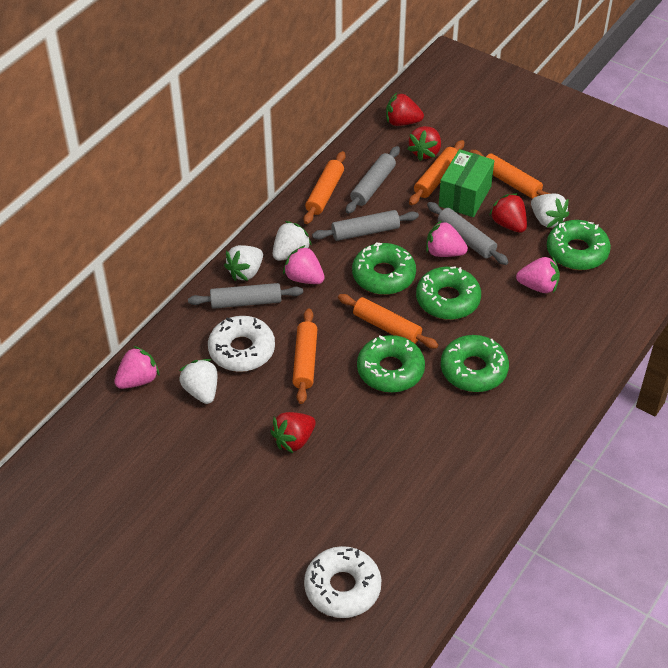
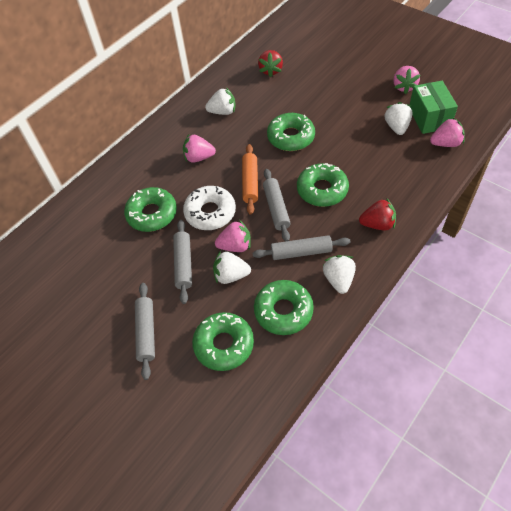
orange rolling pin: 5 -> 1
red strawberry: 4 -> 2
white donut: 2 -> 1

